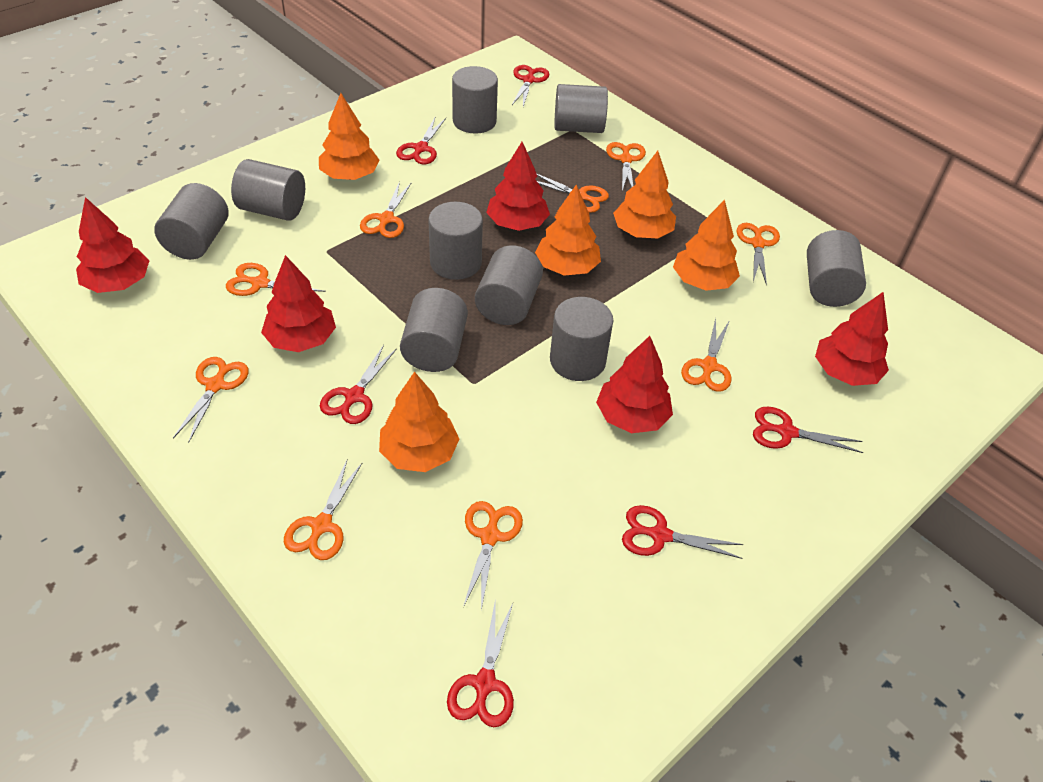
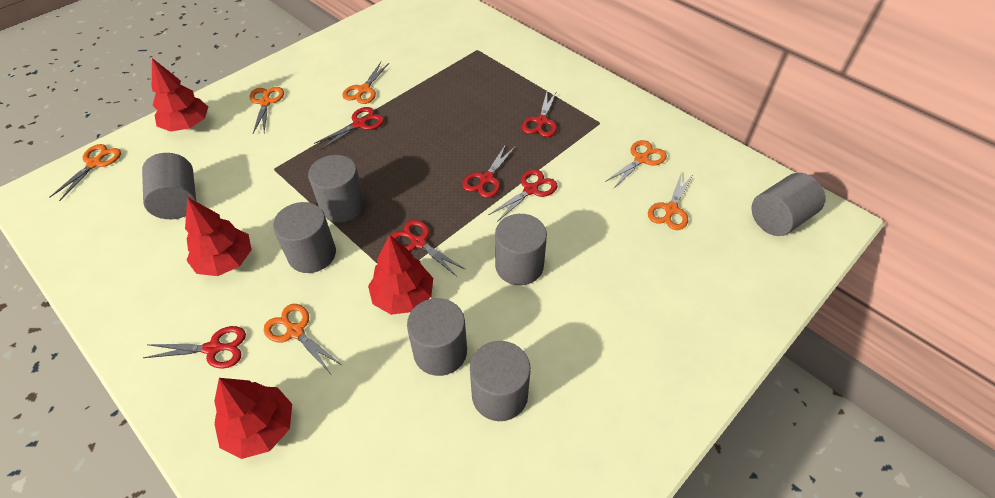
grey cylinder: 9 -> 7
orange scissors: 9 -> 6
orange tree: 5 -> 0
red tree: 5 -> 4

